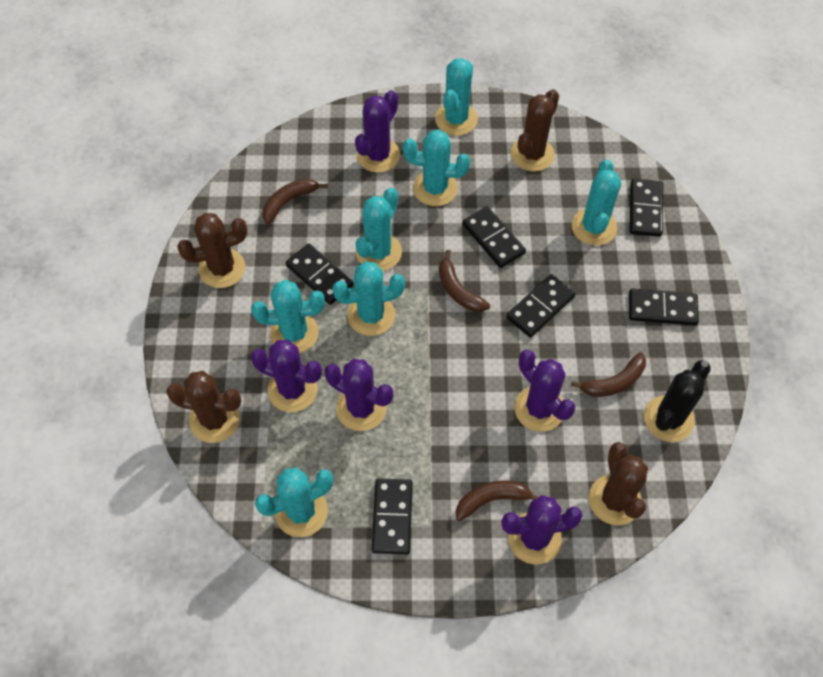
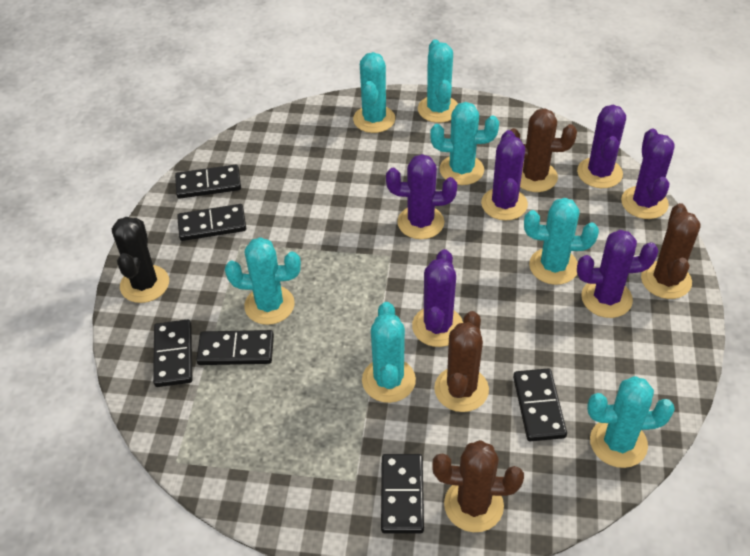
brown banana: 4 -> 0
purple cactus: 5 -> 6

